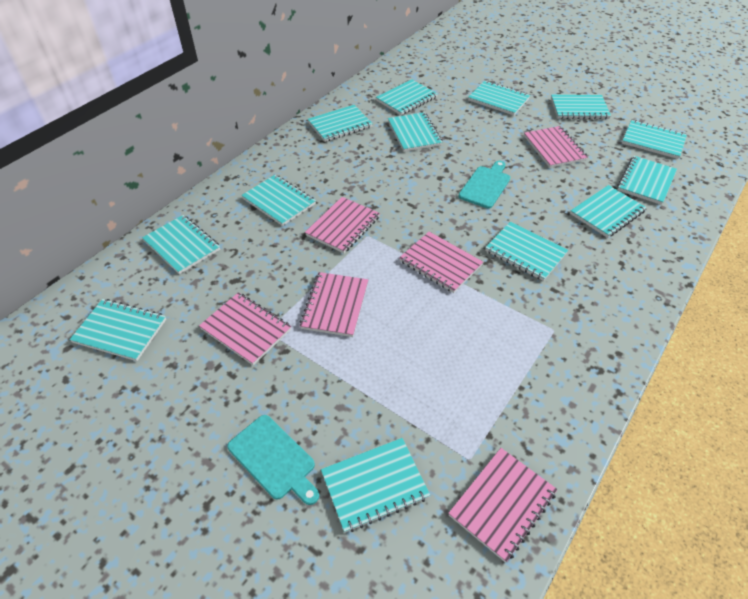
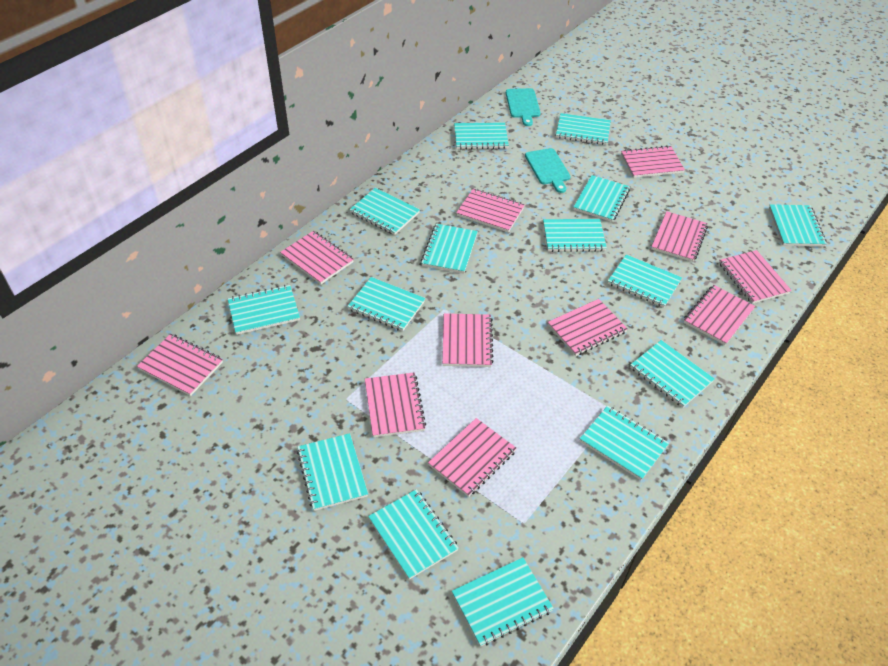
pink notebook: 6 -> 11
turquoise notebook: 13 -> 15

